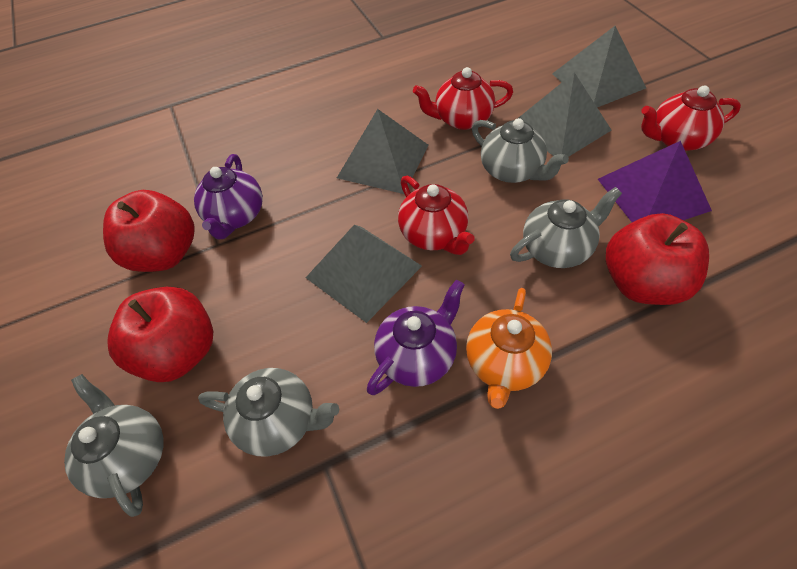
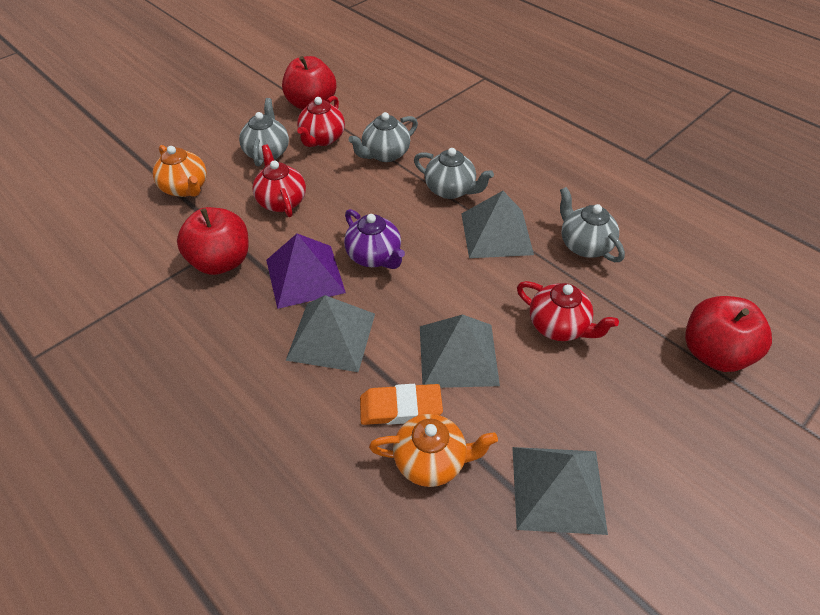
orange eraser: 0 -> 1
orange teapot: 1 -> 2
purple teapot: 2 -> 1

